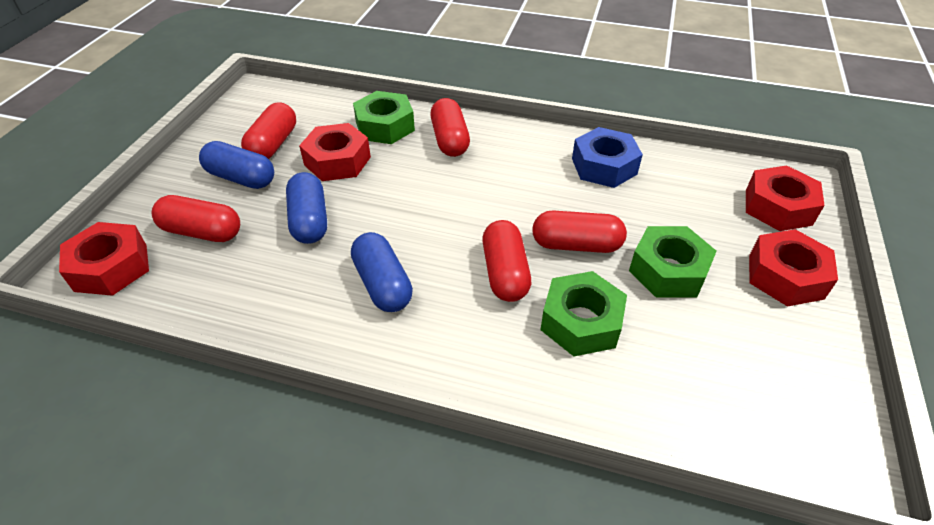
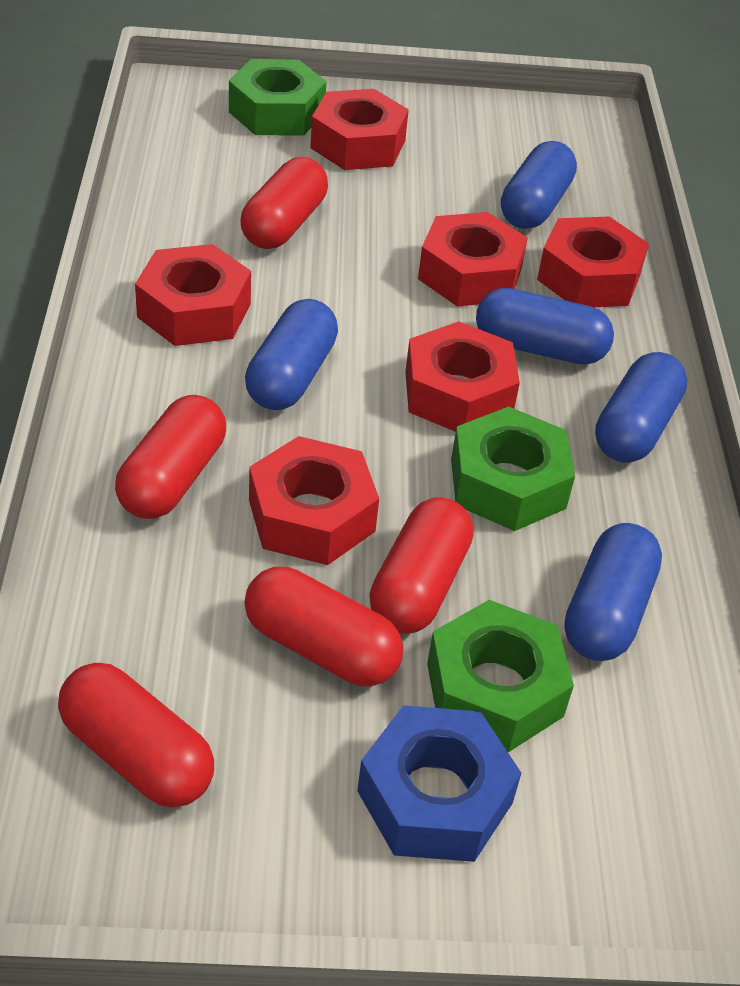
blue capsule: 3 -> 5
red nut: 4 -> 6

